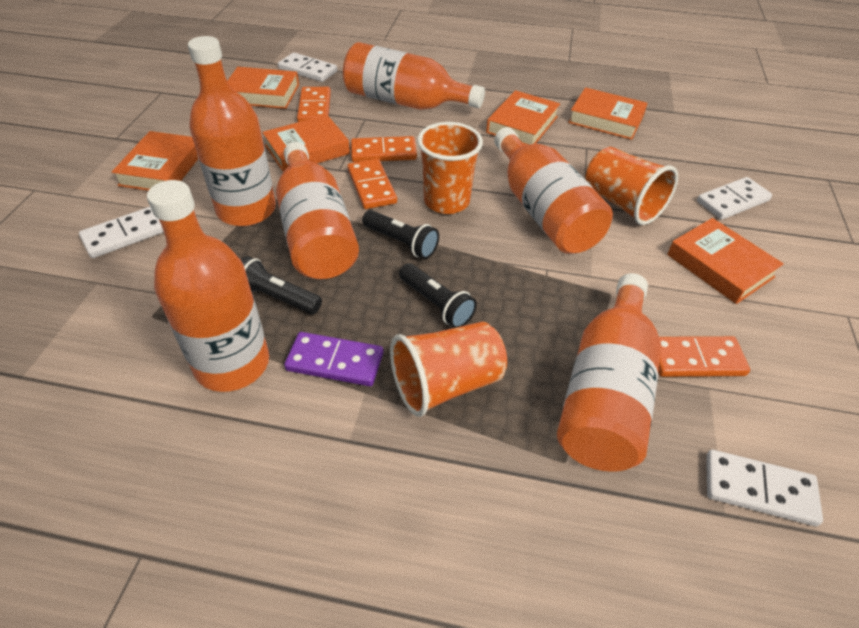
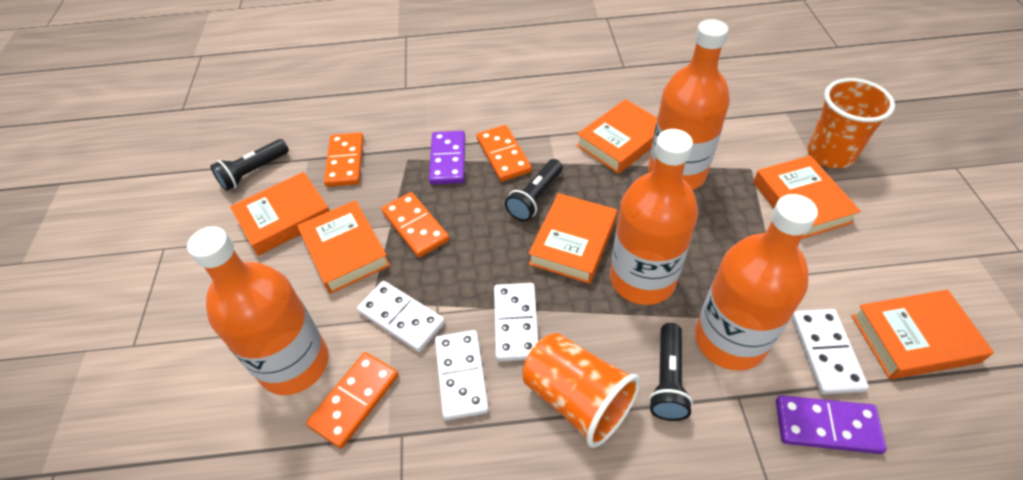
orange bottle: 6 -> 4
orange cup: 3 -> 2
purple domino: 1 -> 2

